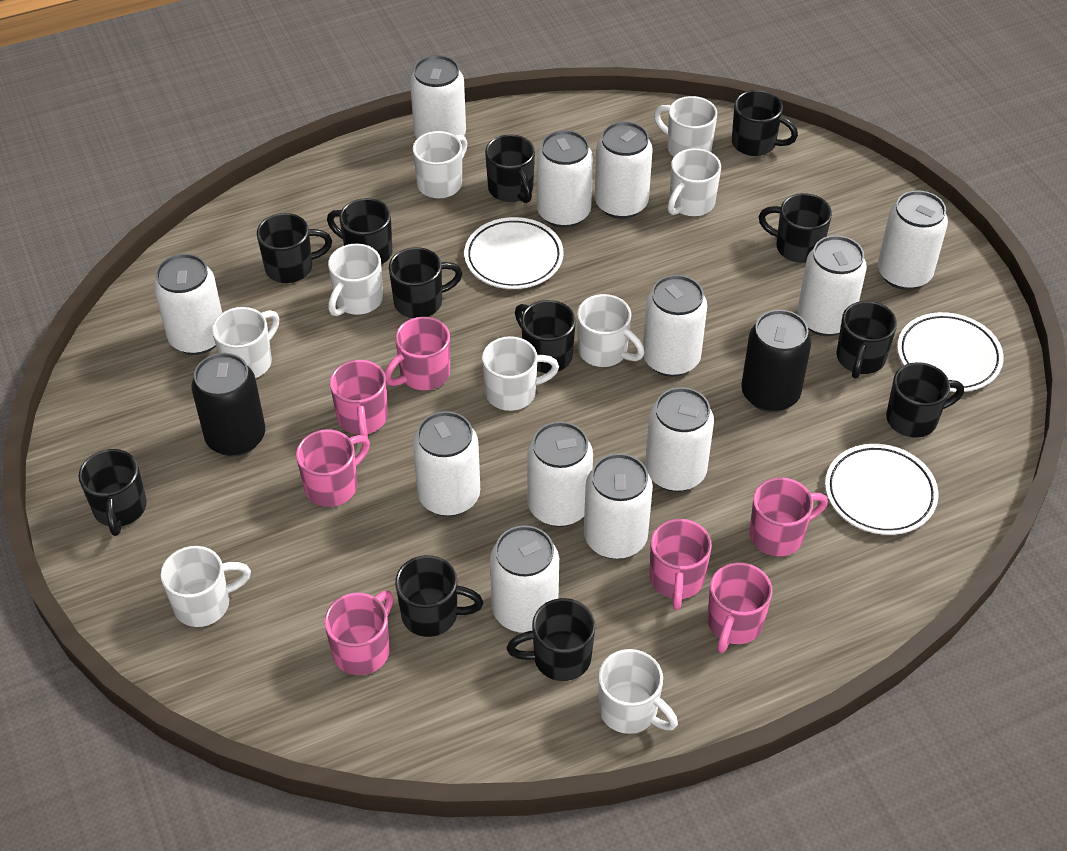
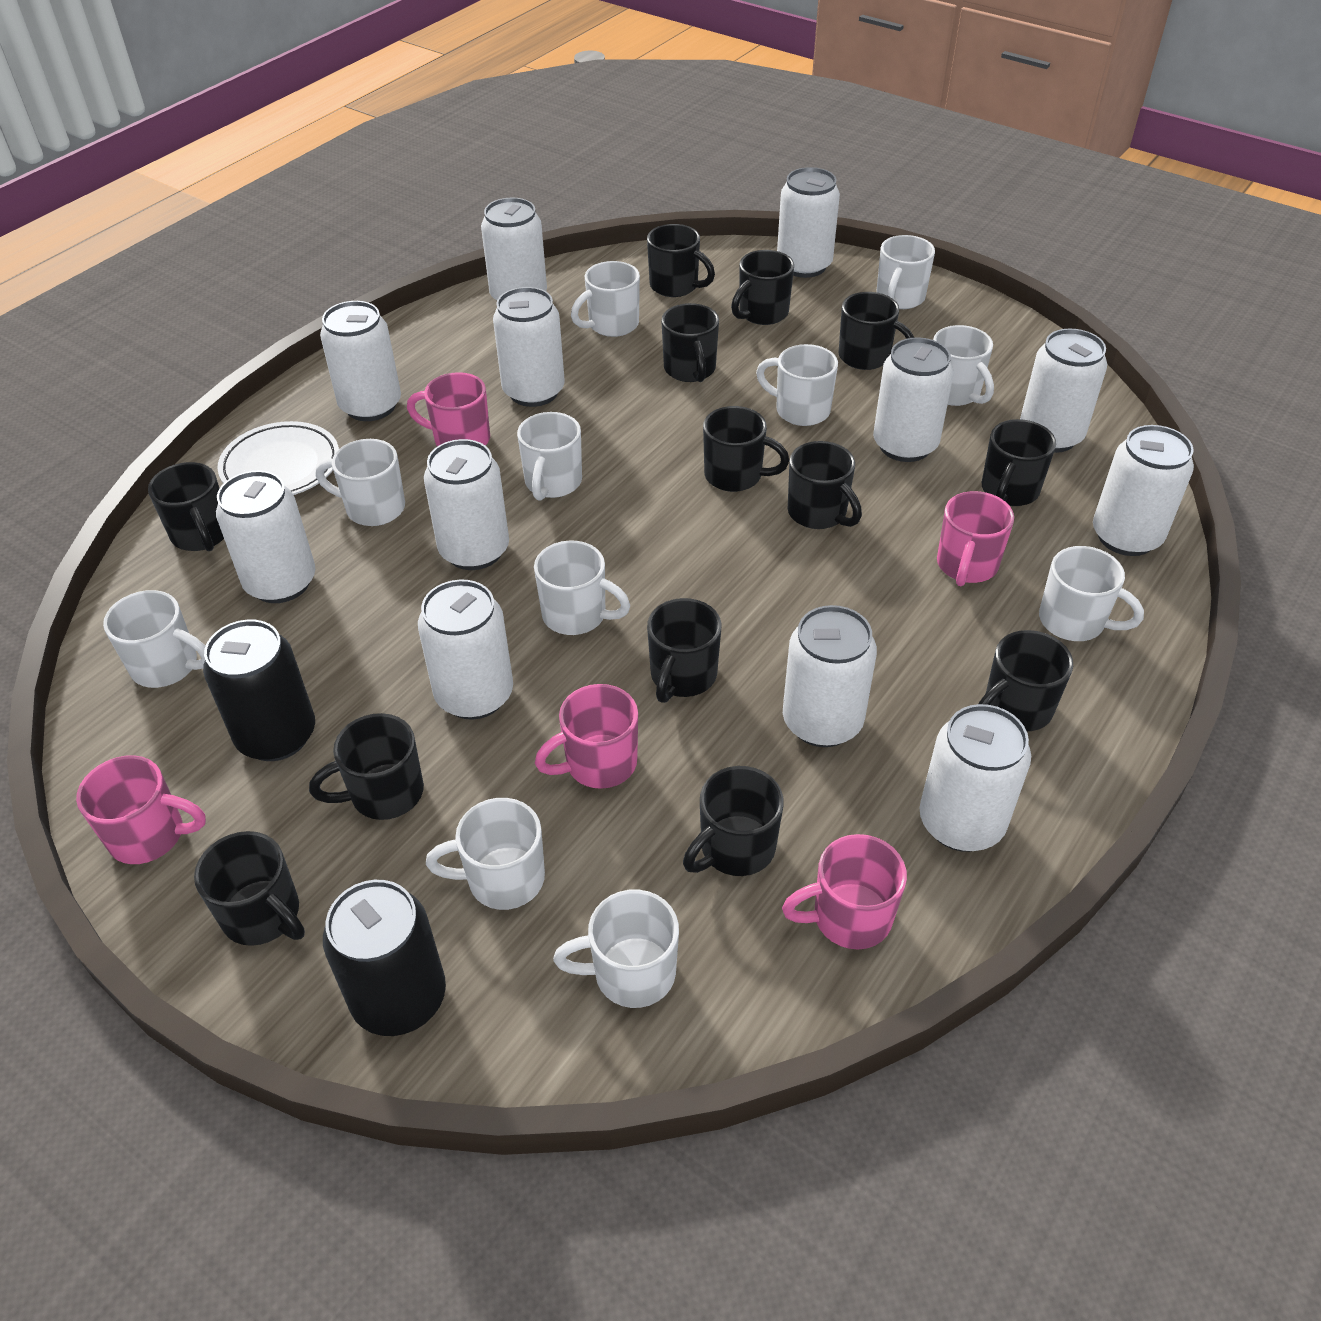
black mug: 12 -> 13
pink mug: 7 -> 5
white mug: 9 -> 11
white plate: 3 -> 1

